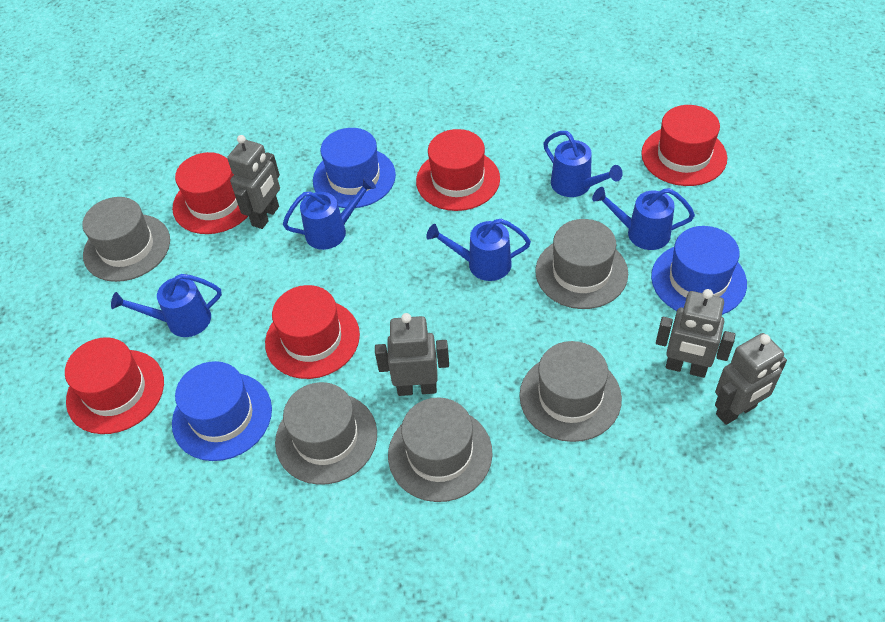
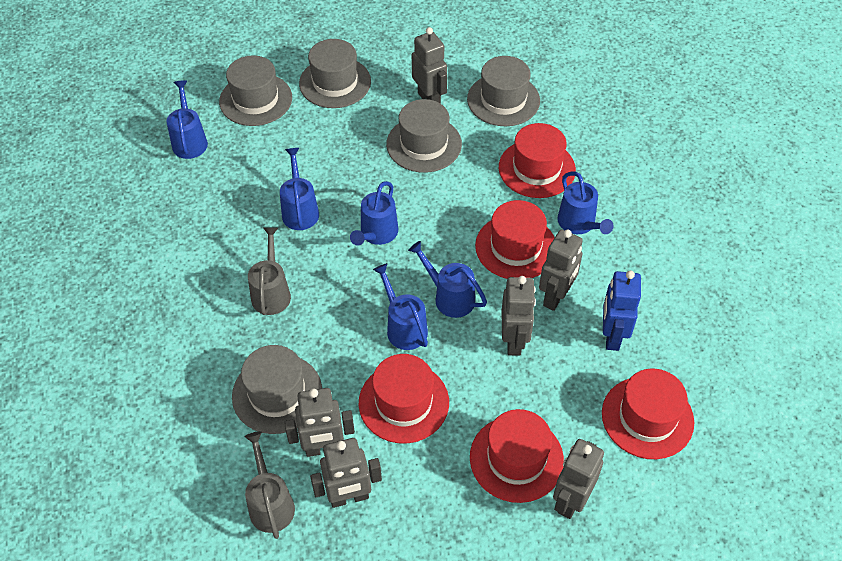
blue hat: 3 -> 0
blue robot: 0 -> 1
blue watering can: 5 -> 6
grey robot: 4 -> 6
grey watering can: 0 -> 2

